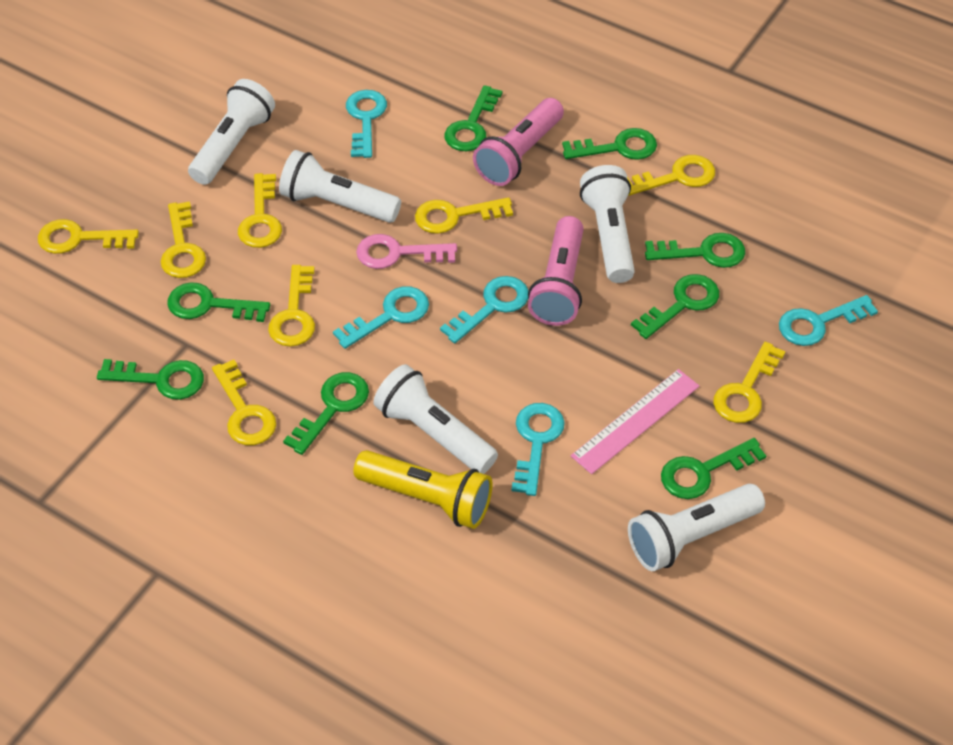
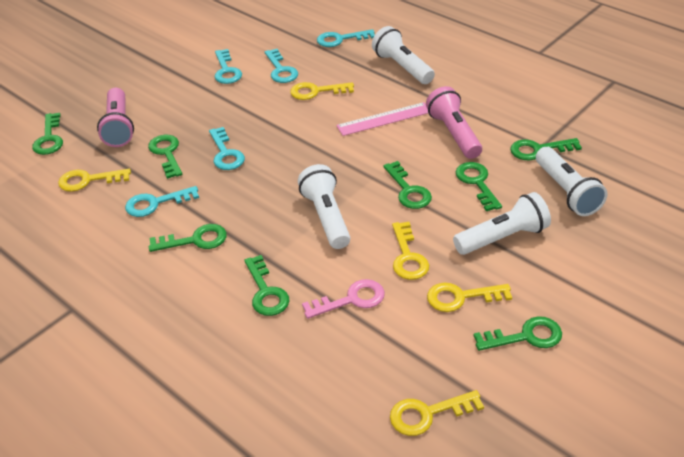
white flashlight: 5 -> 4
yellow flashlight: 1 -> 0
yellow key: 8 -> 5

